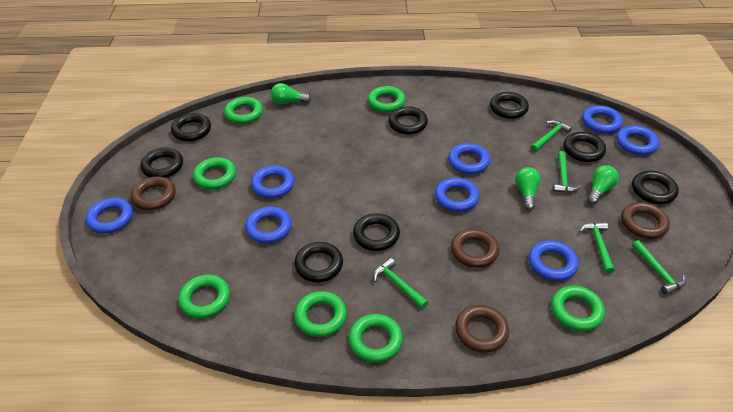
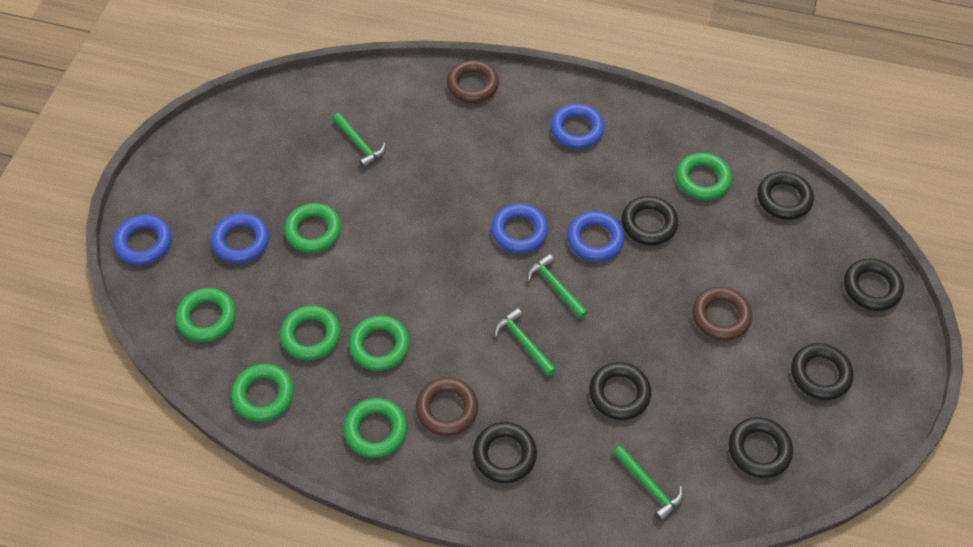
black ring: 8 -> 7
blue ring: 8 -> 5
brown ring: 4 -> 3
green hammer: 5 -> 4
green light bulb: 3 -> 0

